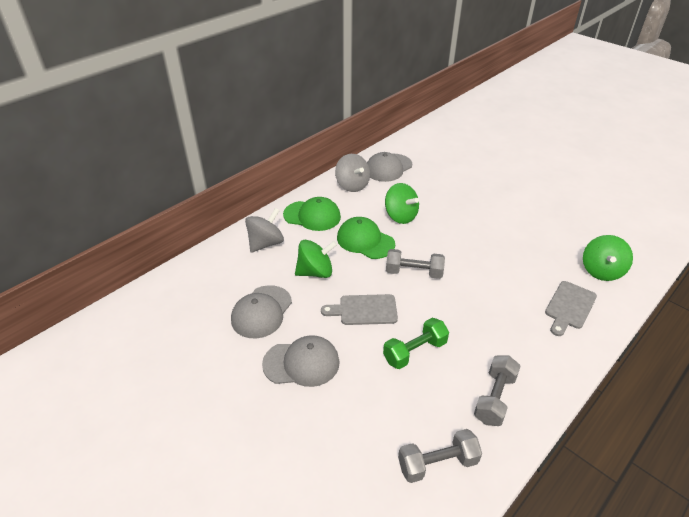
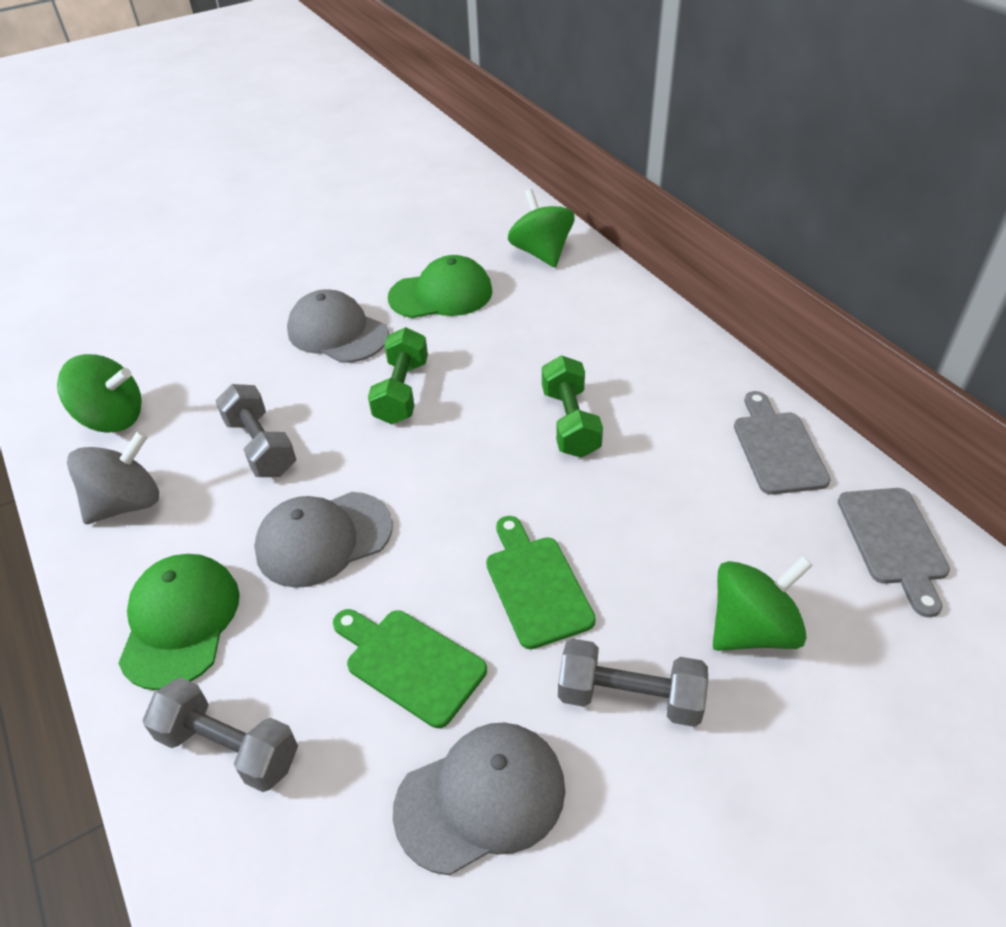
green cutting board: 0 -> 2
green dumbbell: 1 -> 2
grey spinning top: 2 -> 1

